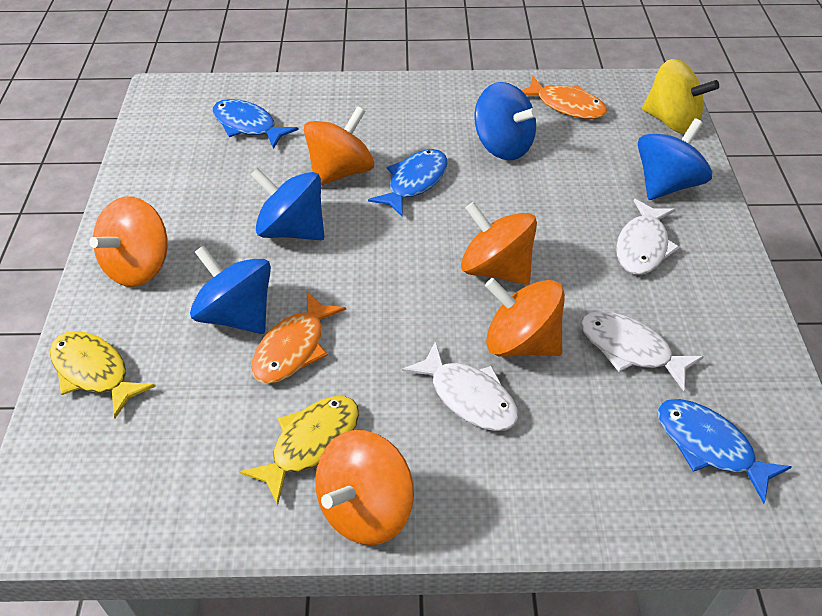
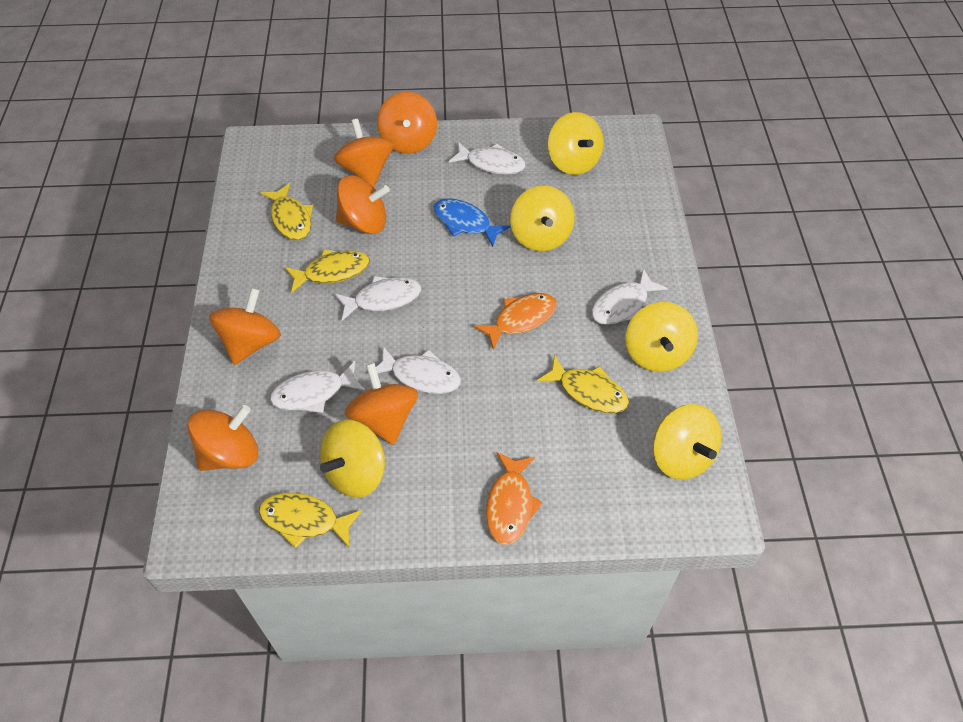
blue fish: 3 -> 1
blue spinning top: 4 -> 0
orange spinning top: 5 -> 6
white fish: 3 -> 5
yellow fish: 2 -> 4
yellow spinning top: 1 -> 5

